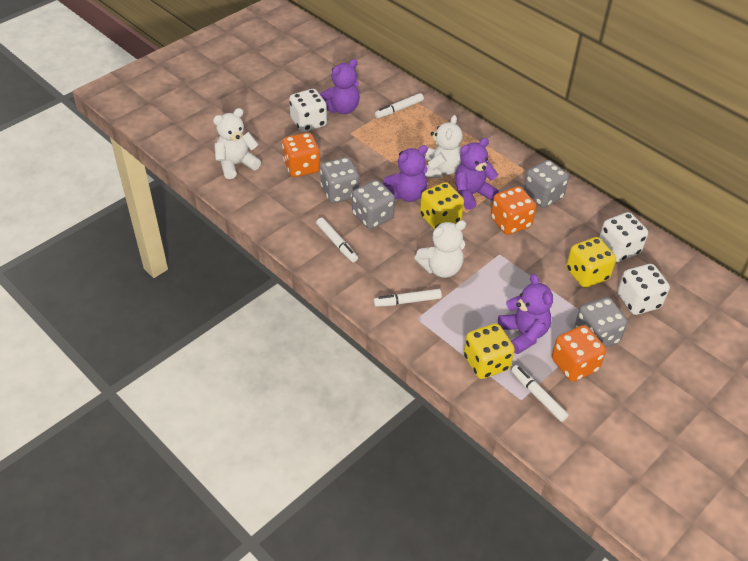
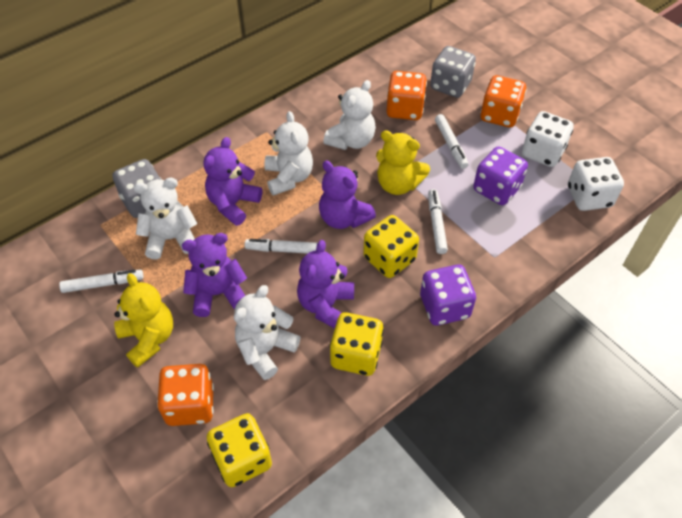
grey dice: 4 -> 2
purple dice: 0 -> 2
white dice: 3 -> 2
white teddy bear: 3 -> 4
yellow teddy bear: 0 -> 2

